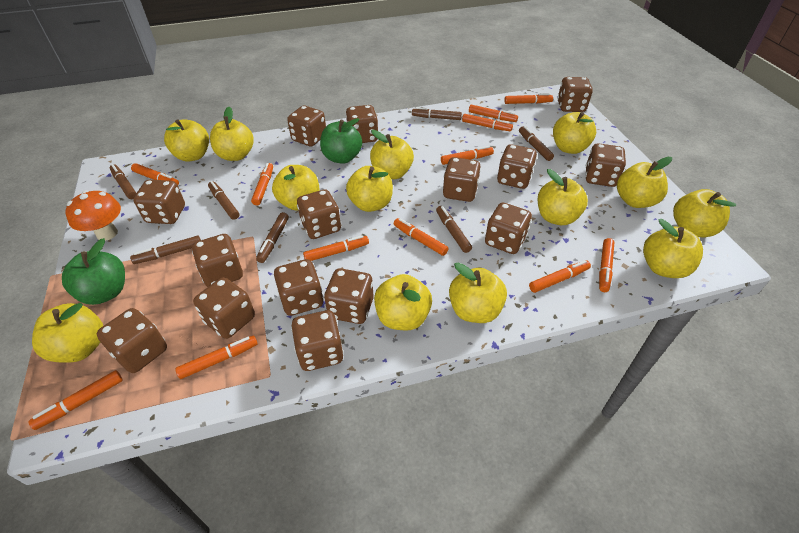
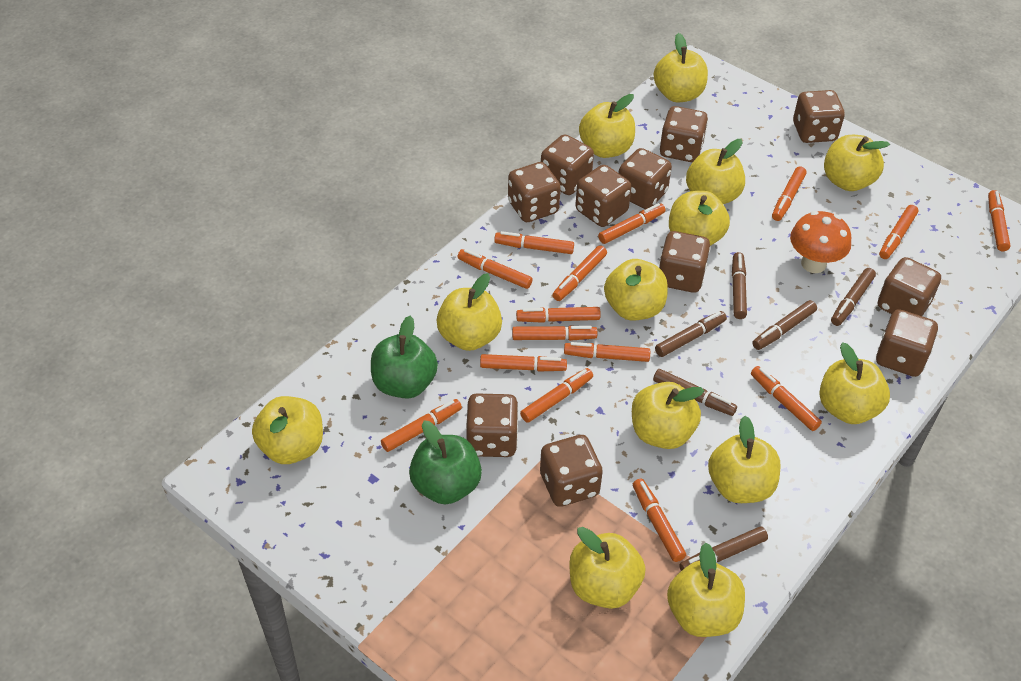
brown dice: 15 -> 11
brown marker: 7 -> 6
orange marker: 12 -> 15

